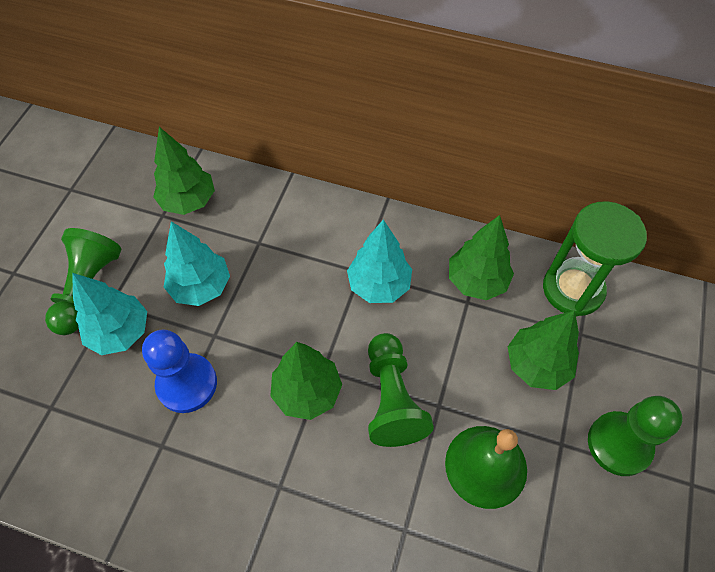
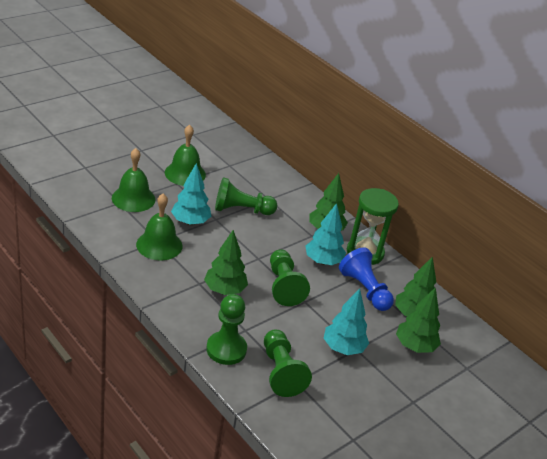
green bell: 1 -> 3
green pawn: 3 -> 4

